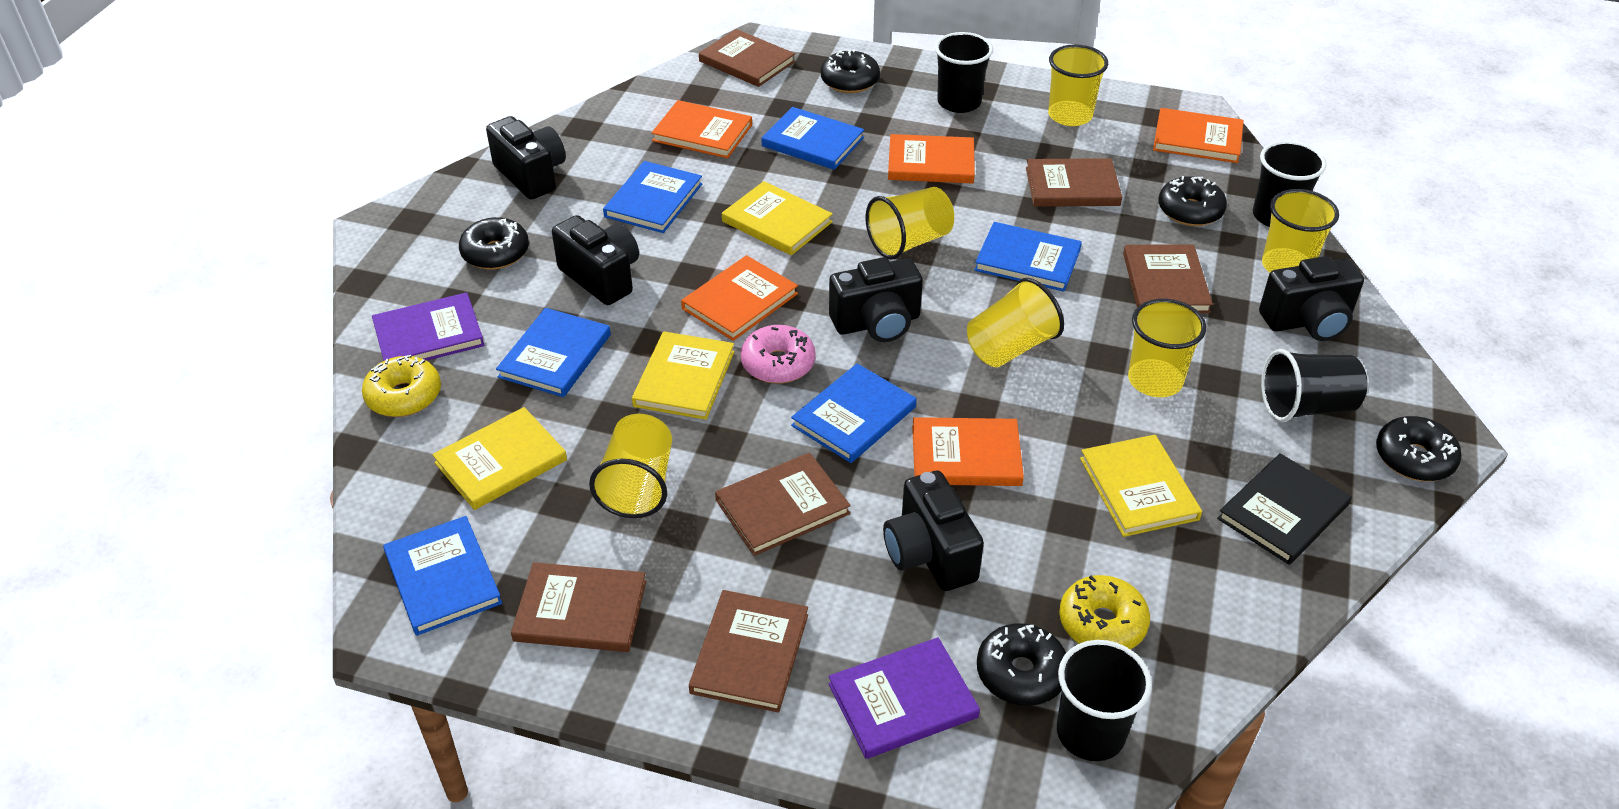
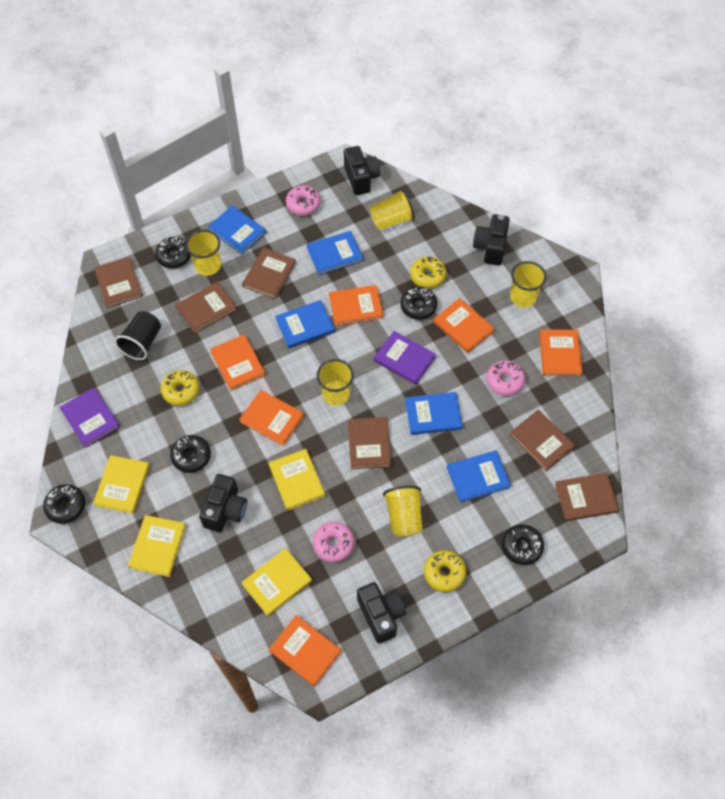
black book: 1 -> 0
black camera: 5 -> 4
black cup: 4 -> 1
blue book: 6 -> 5
orange book: 5 -> 6
pink donut: 1 -> 3
yellow cup: 6 -> 5
yellow donut: 2 -> 3

